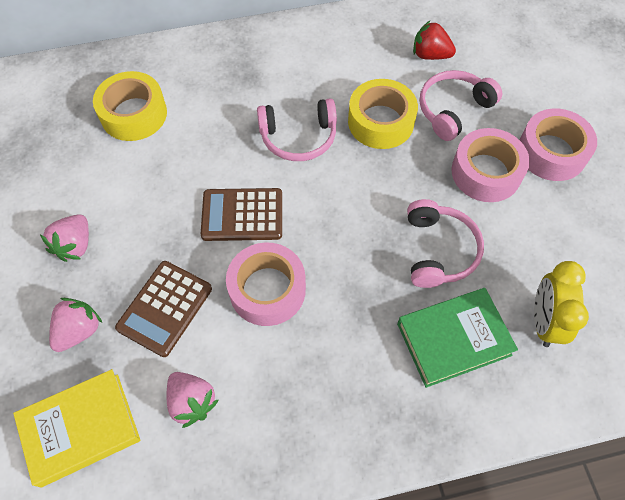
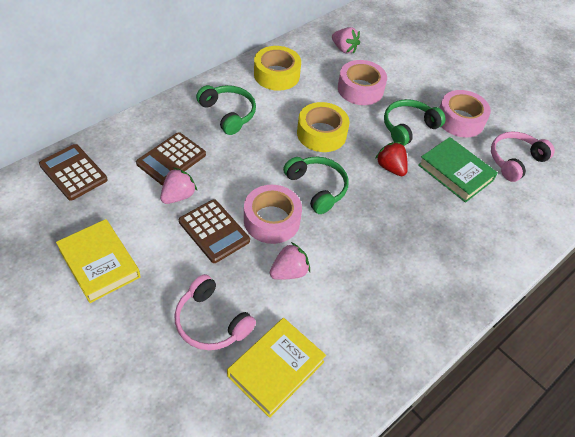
brown calculator: 2 -> 3
green headphones: 0 -> 3
pink headphones: 3 -> 2
yellow book: 1 -> 2
yellow clock: 1 -> 0

